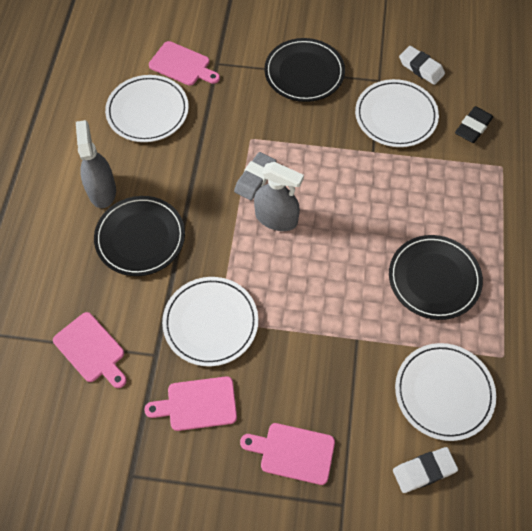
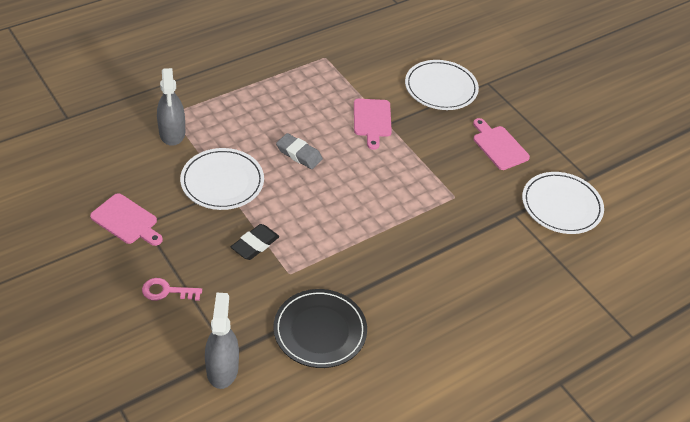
black plate: 3 -> 1
pink cutting board: 4 -> 3
pink key: 0 -> 1
white eraser: 2 -> 0
white plate: 4 -> 3

